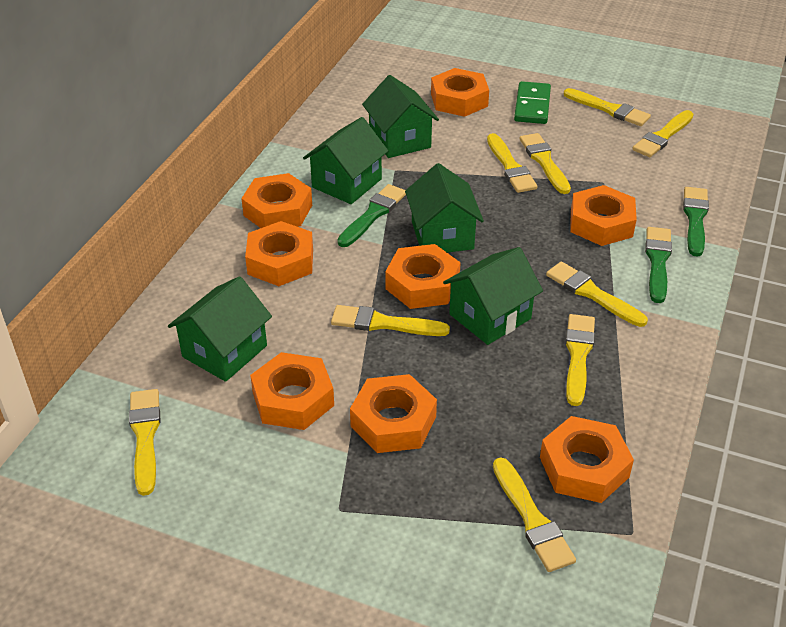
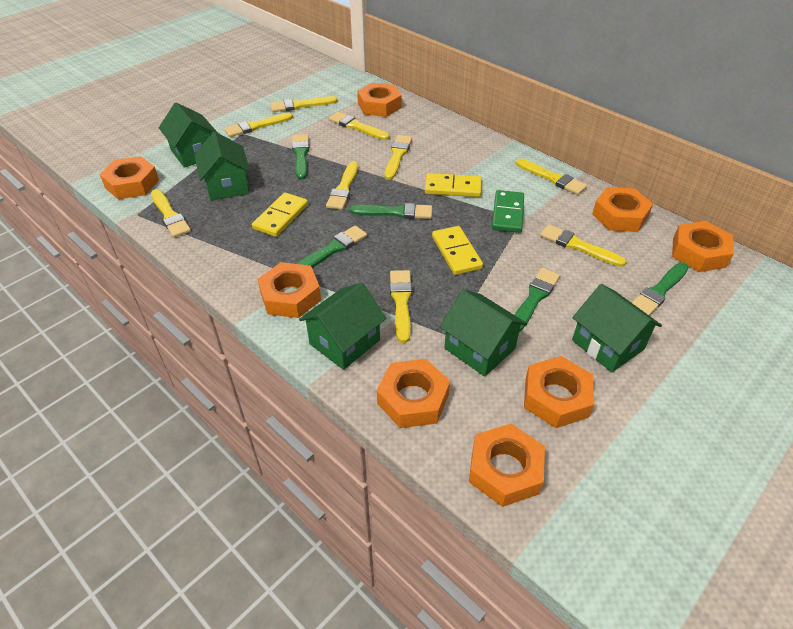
green brush: 3 -> 5
yellow domino: 0 -> 3

